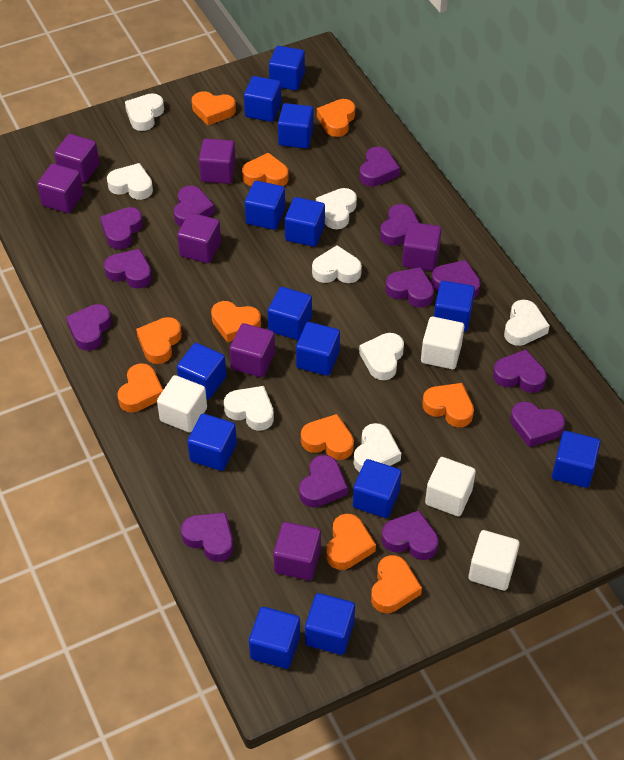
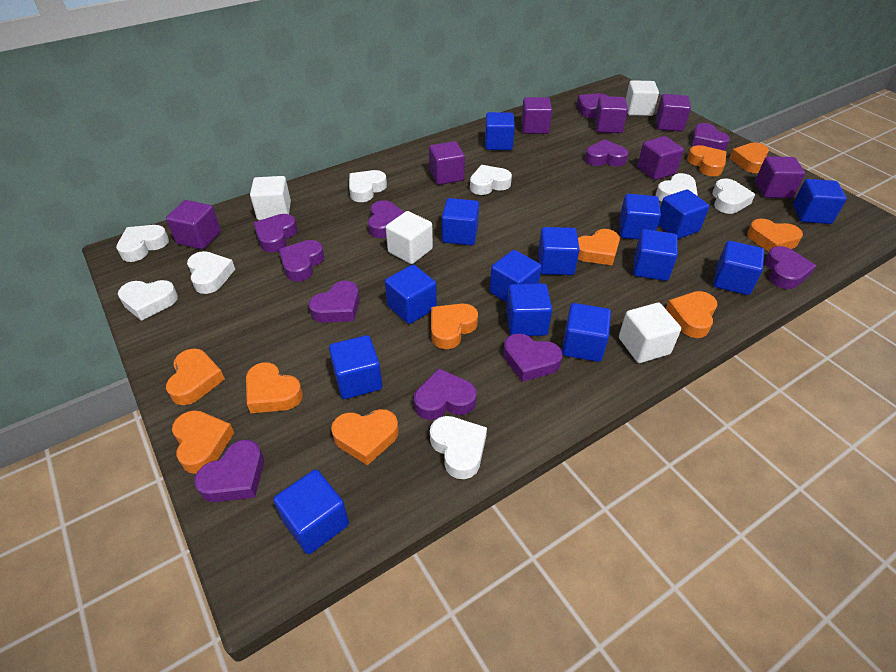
purple heart: 13 -> 11

